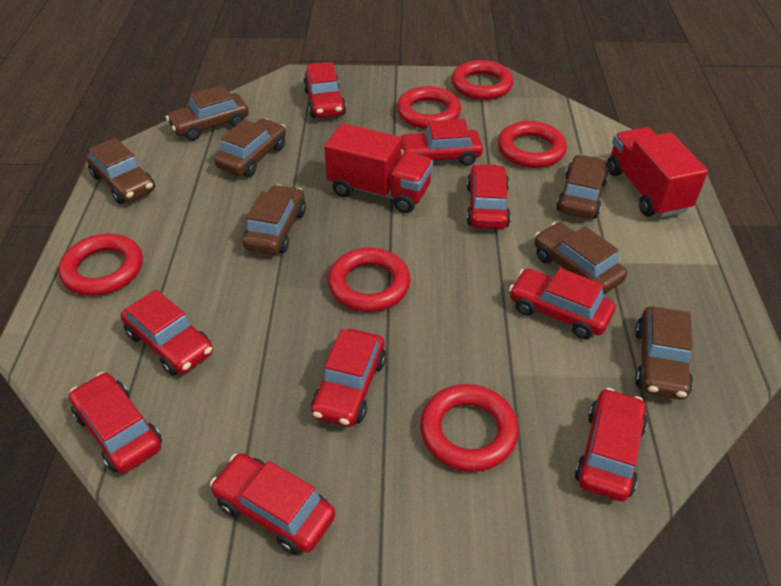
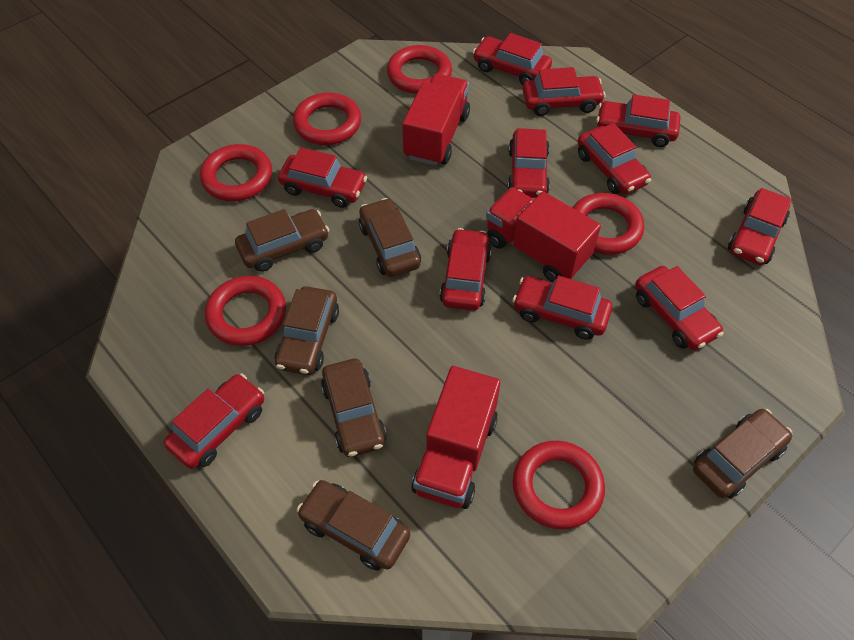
brown car: 7 -> 6
red car: 9 -> 11
red truck: 2 -> 3

